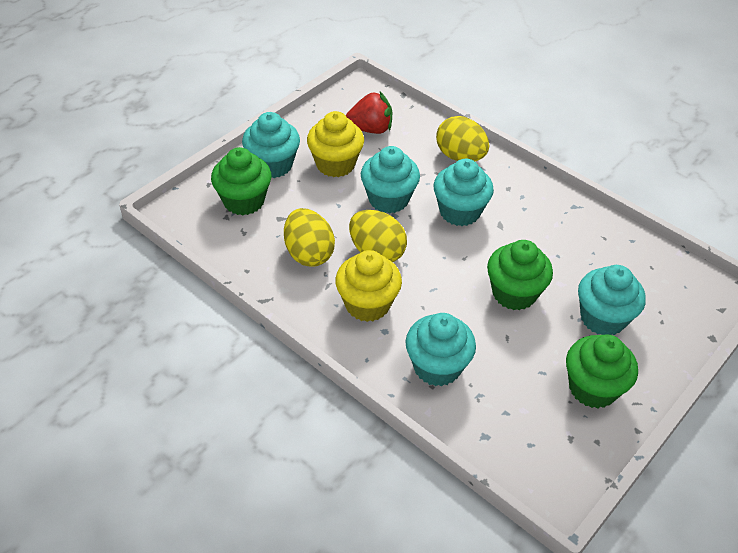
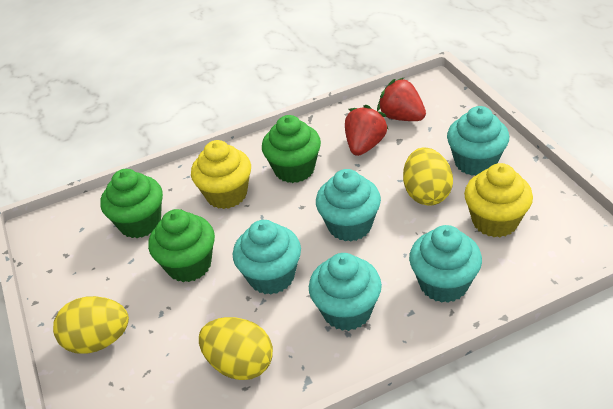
red strawberry: 1 -> 2

